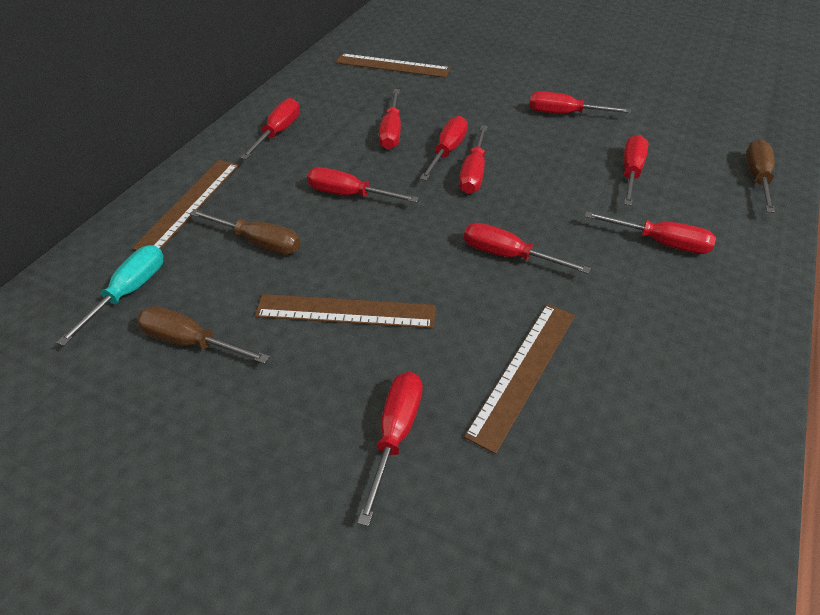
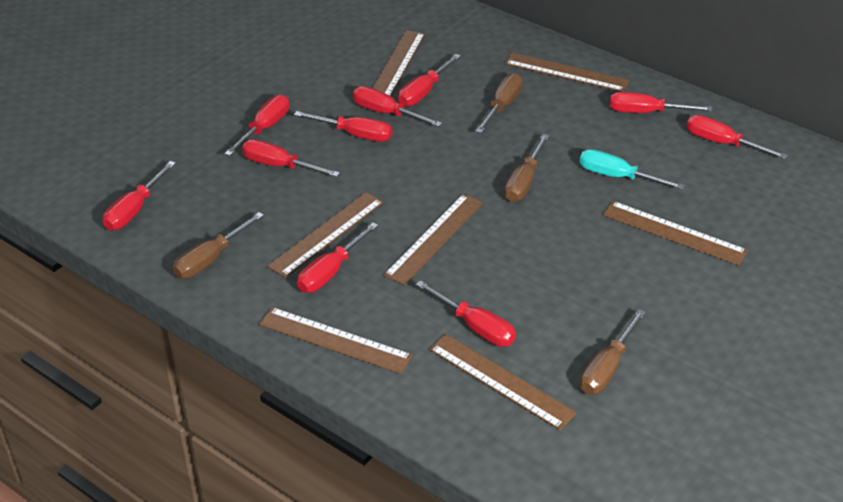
brown ruler: 4 -> 7
brown screwdriver: 3 -> 4

